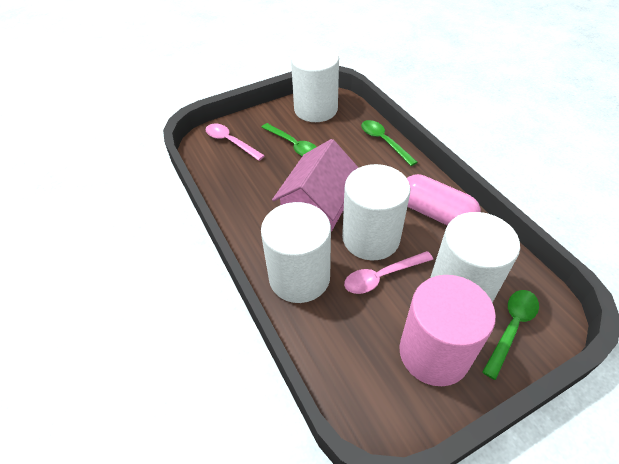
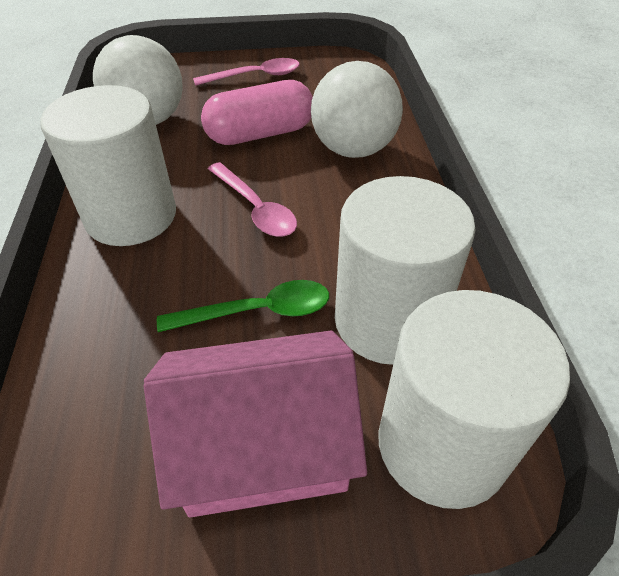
green spoon: 3 -> 1
pink cylinder: 1 -> 0
white ball: 0 -> 2
white cylinder: 4 -> 3

